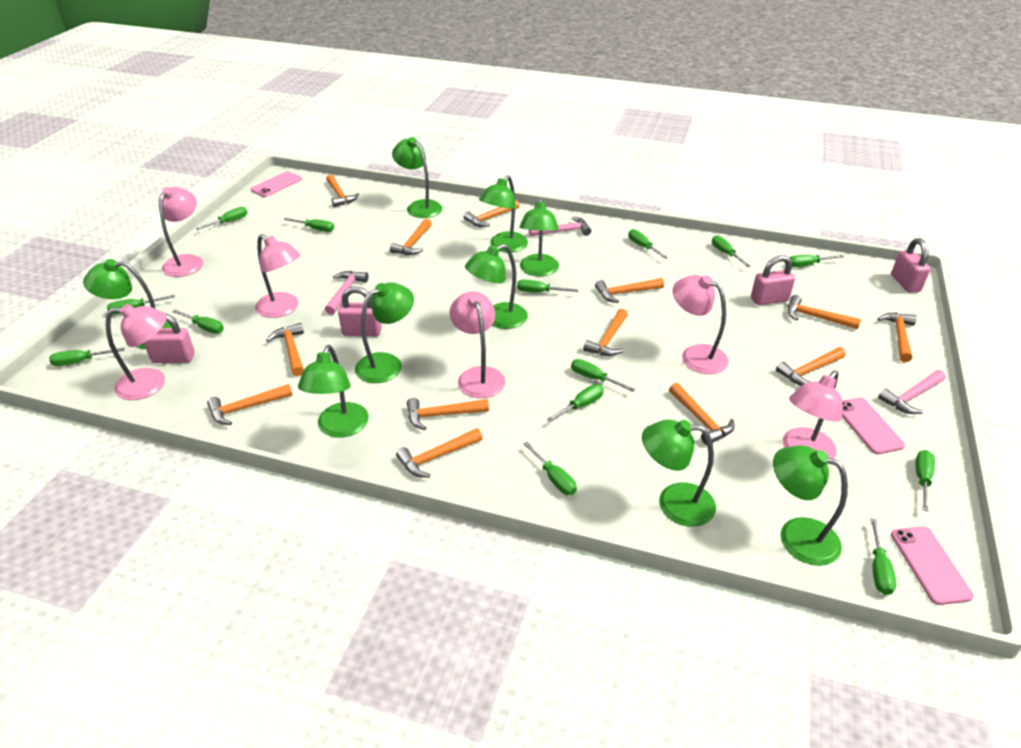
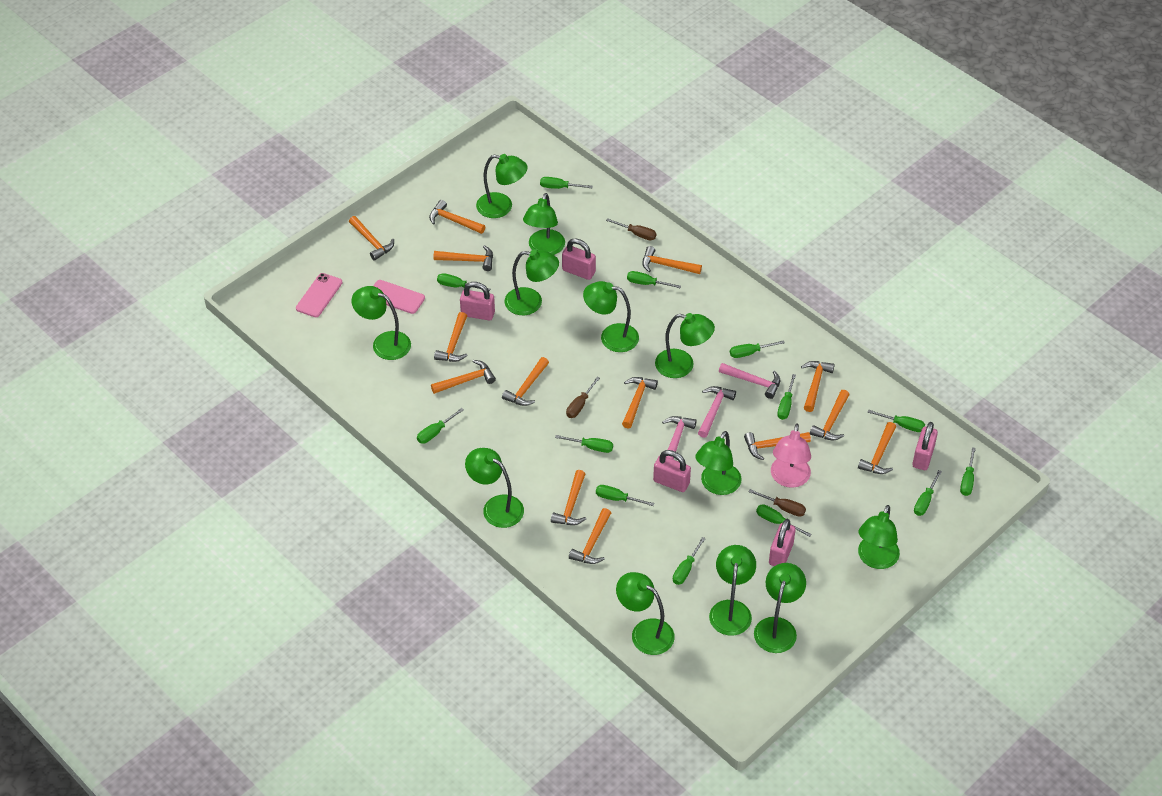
brown screwdriver: 0 -> 3
green lamp: 9 -> 12
green screwdriver: 14 -> 13
orange hammer: 13 -> 14
pink lamp: 6 -> 1
pink padlock: 4 -> 5
pink phone: 3 -> 2

